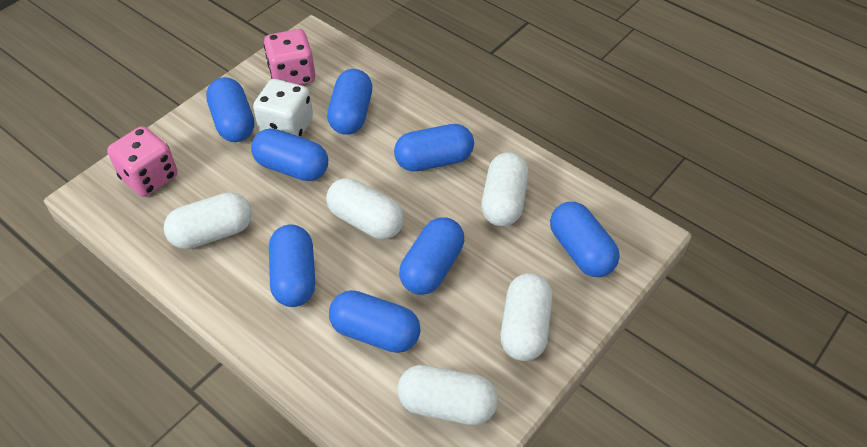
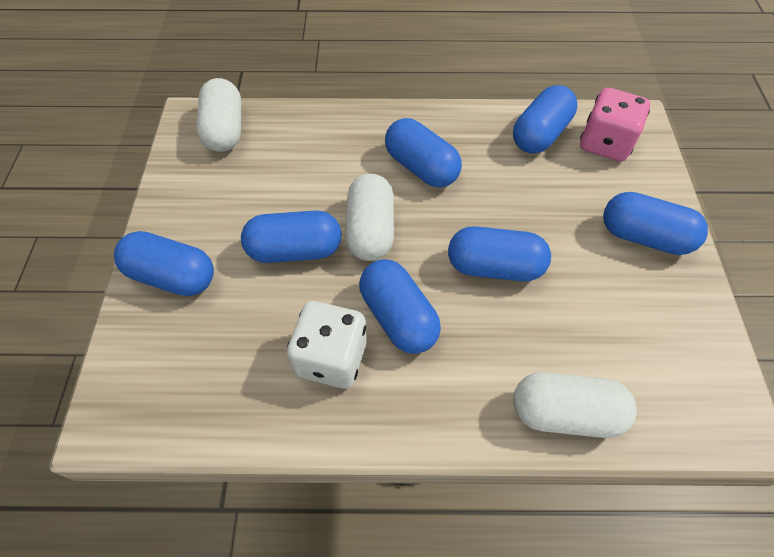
blue capsule: 8 -> 7
pink dice: 2 -> 1
white capsule: 5 -> 3

